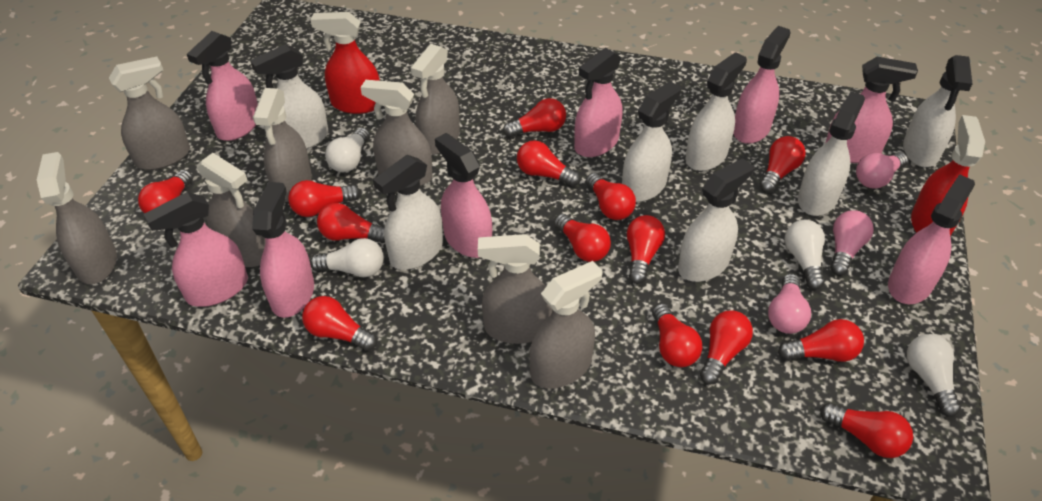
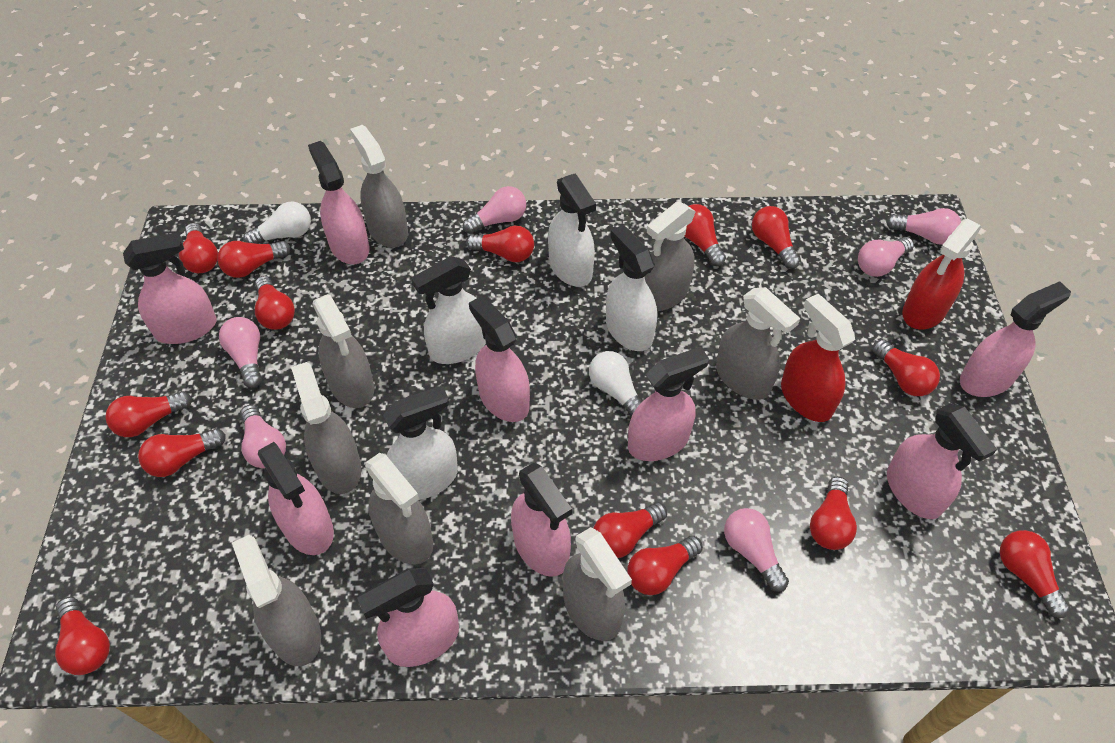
pink light bulb: 3 -> 6
pink spray bottle: 8 -> 9
white light bulb: 4 -> 2
white spray bottle: 7 -> 4

